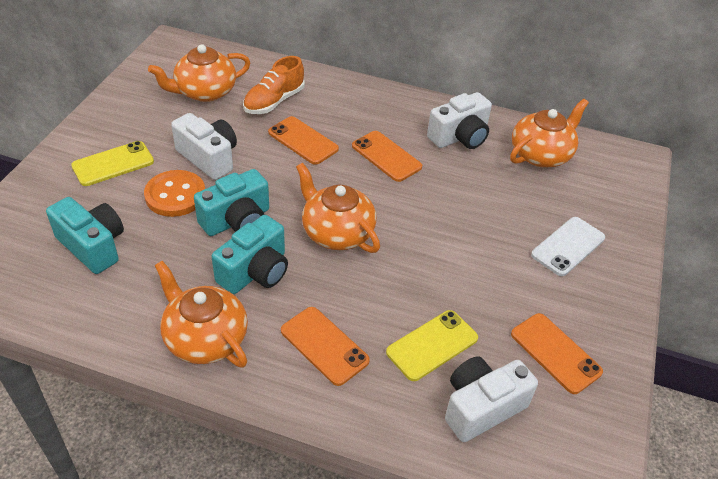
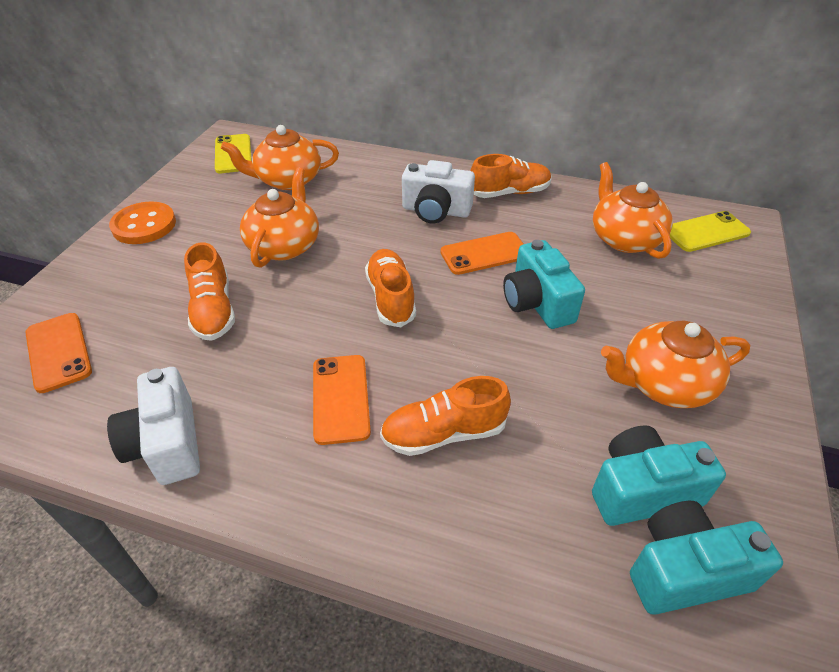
orange phone: 4 -> 3
orange shoe: 1 -> 4
white camera: 3 -> 2
white phone: 1 -> 0

